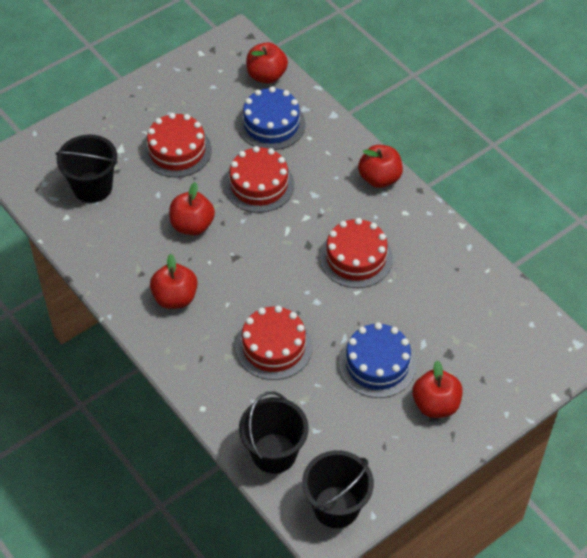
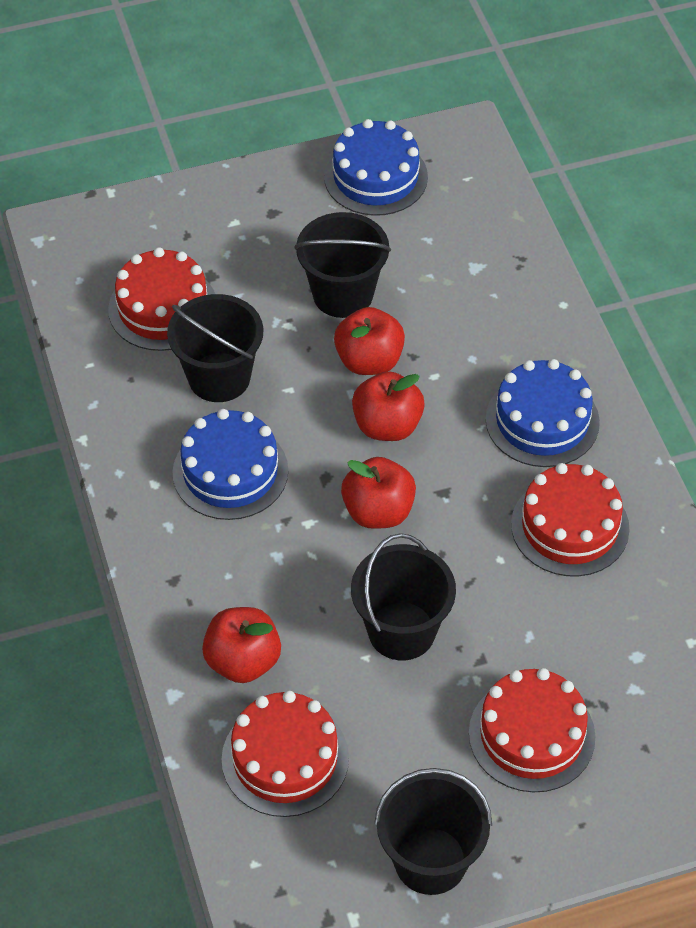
black bucket: 3 -> 4
blue cake: 2 -> 3
red apple: 5 -> 4

